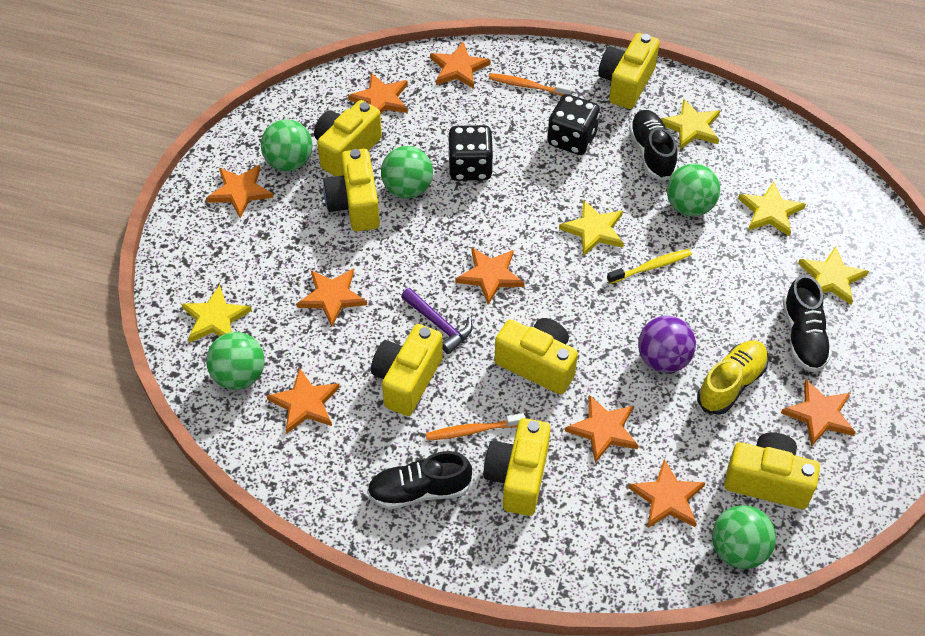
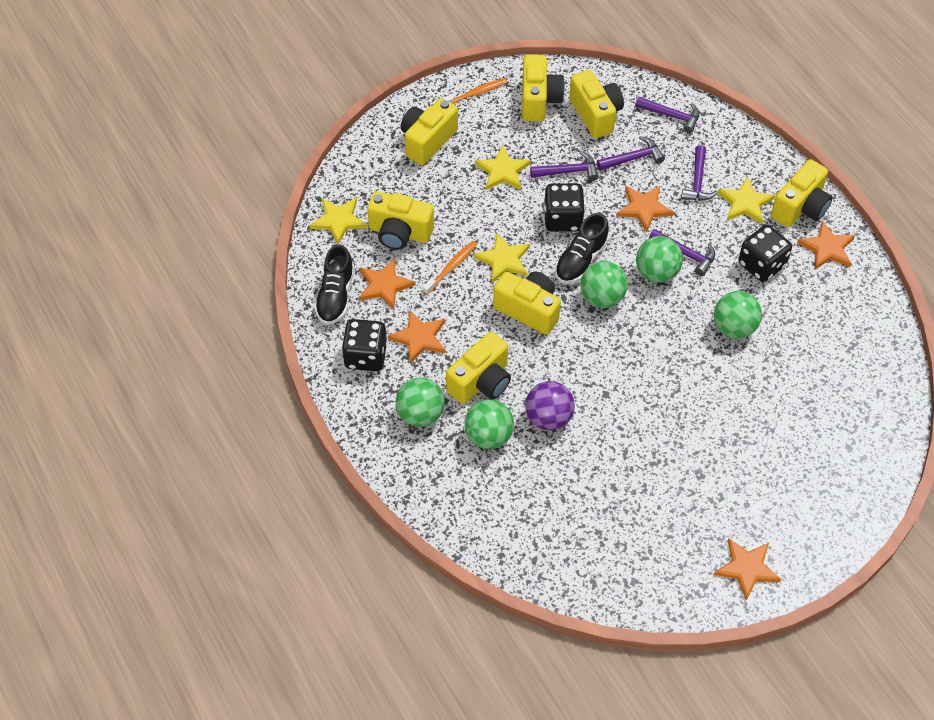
black dice: 2 -> 3
black shoe: 3 -> 2
orange star: 9 -> 5
purple hammer: 1 -> 5
yellow shoe: 1 -> 0
yellow star: 5 -> 4
yellow toothbrush: 1 -> 0

